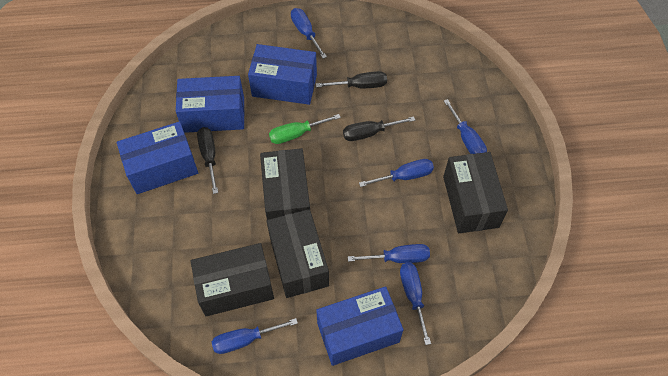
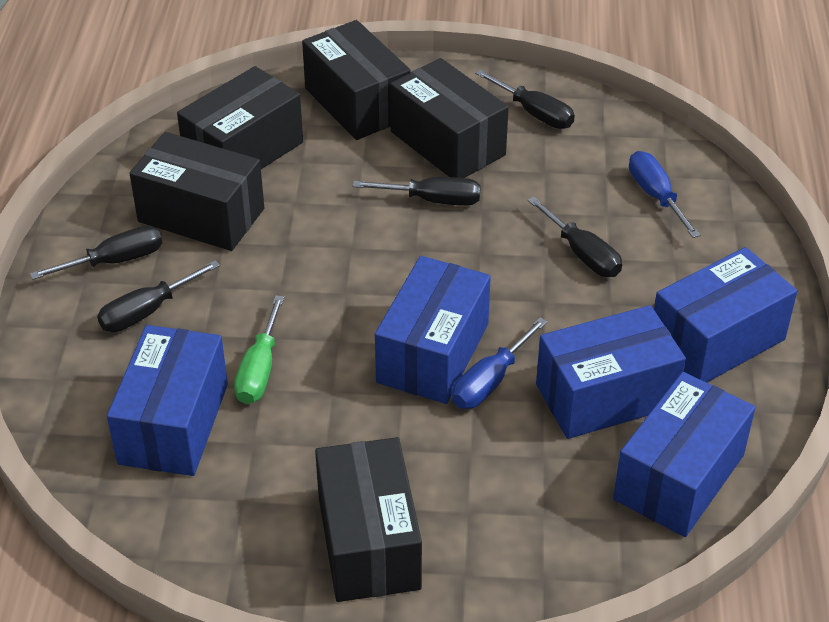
black box: 4 -> 5
black screwdriver: 3 -> 5
blue box: 4 -> 5
blue screwdriver: 6 -> 2

